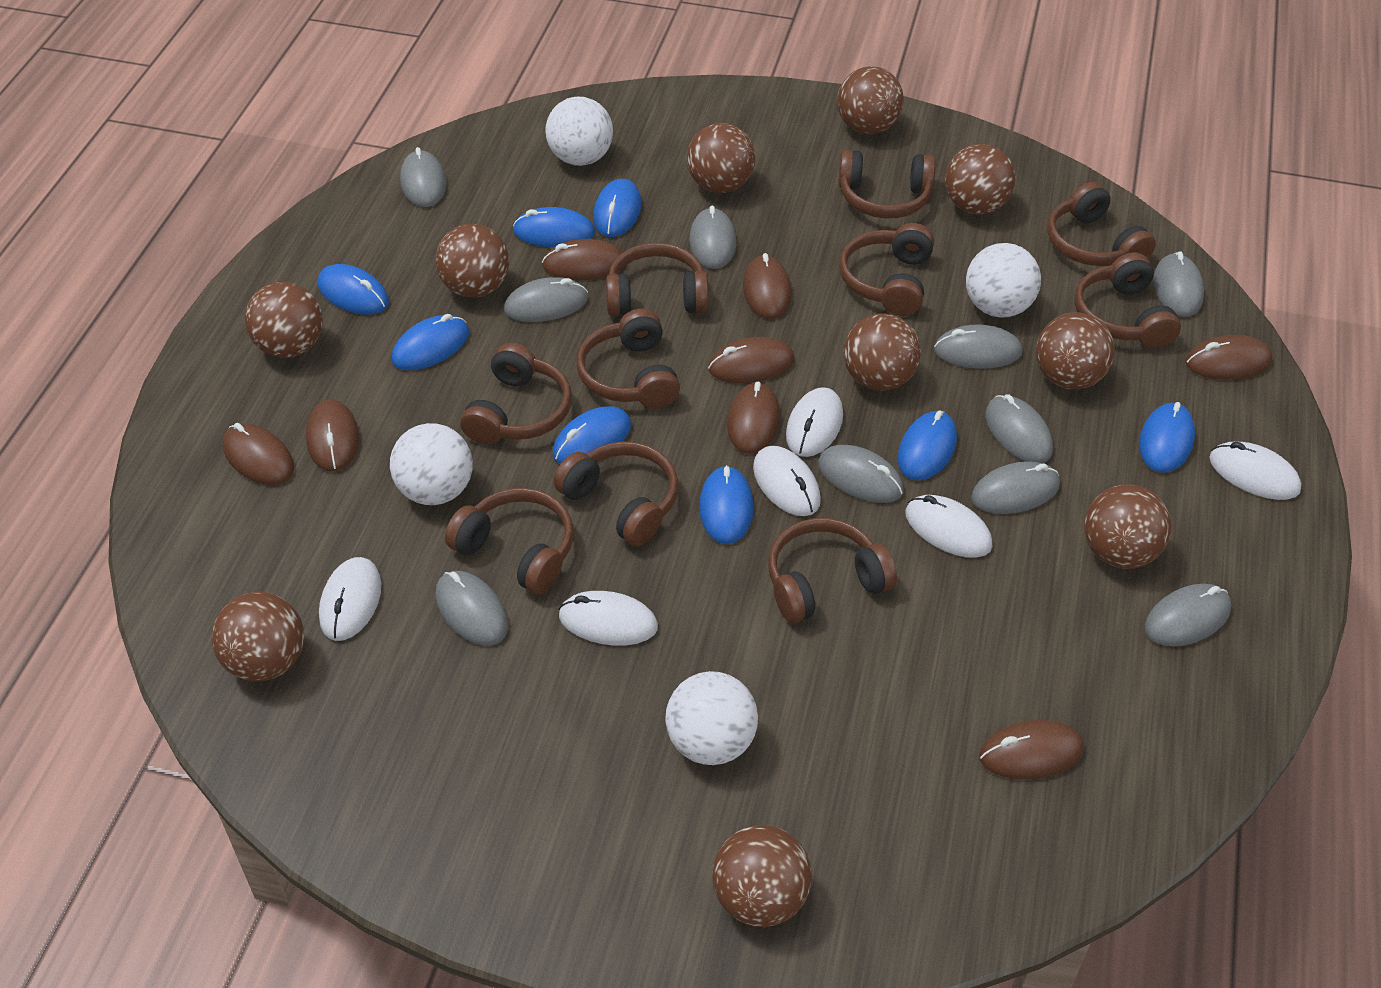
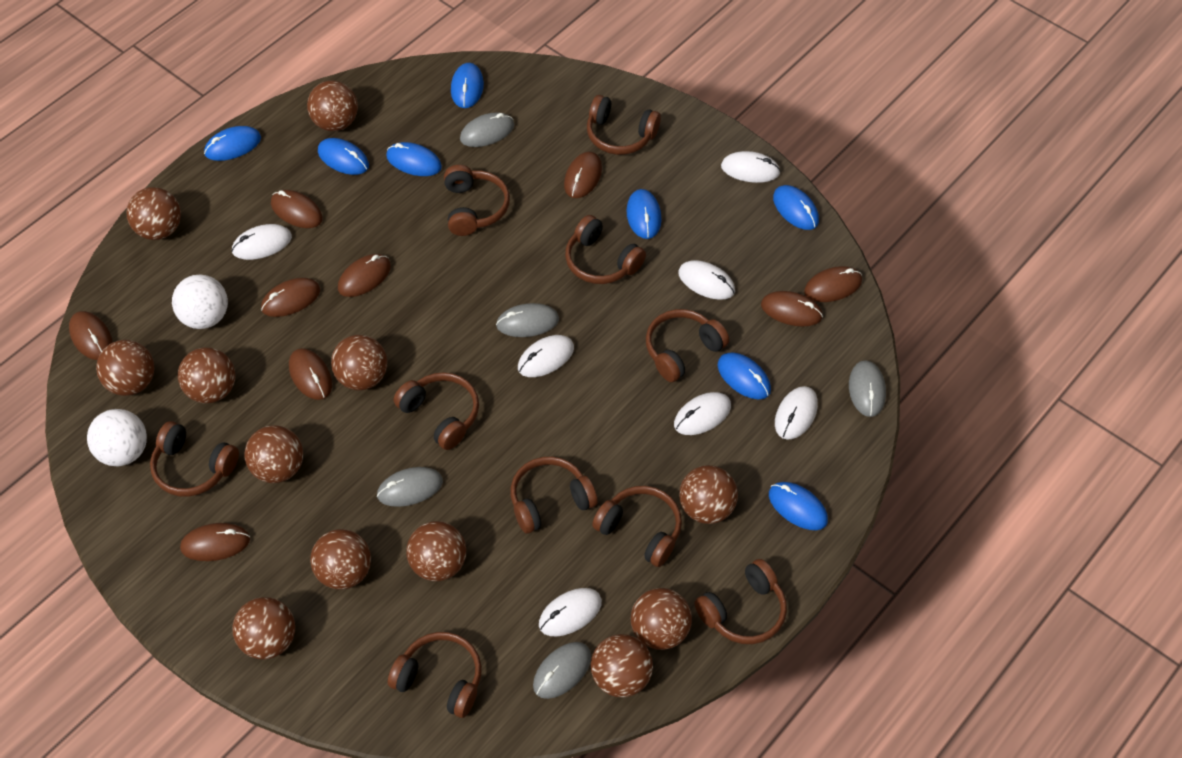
brown ball: 10 -> 12
brown mouse: 8 -> 9
grey mouse: 10 -> 5
white ball: 4 -> 2
white mouse: 6 -> 7

